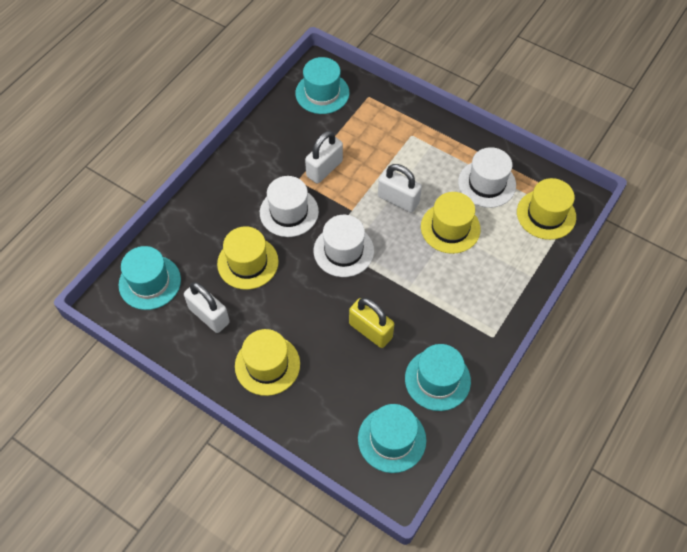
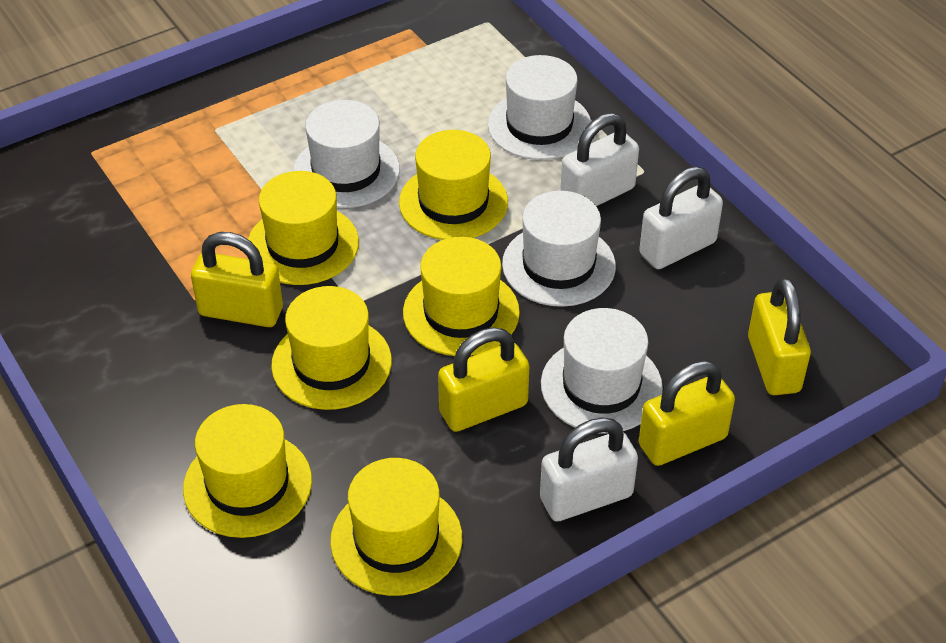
turquoise hat: 4 -> 0
white hat: 3 -> 4
yellow hat: 4 -> 6
yellow padlock: 1 -> 4

